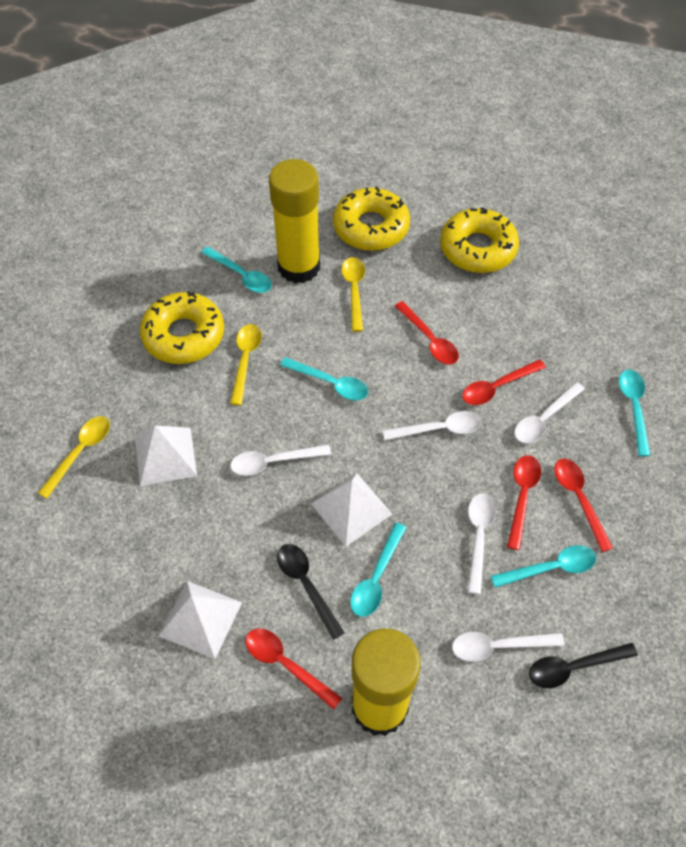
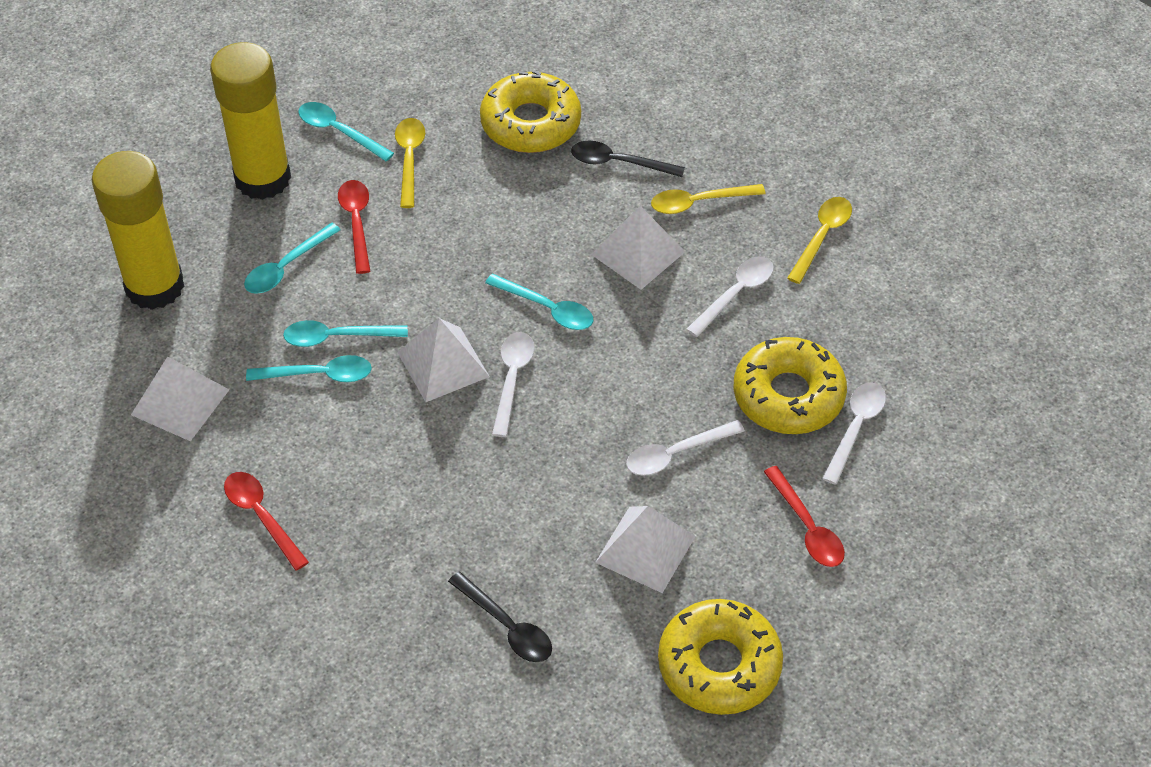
red spoon: 5 -> 3
white pyramid: 3 -> 4
white spoon: 5 -> 4

